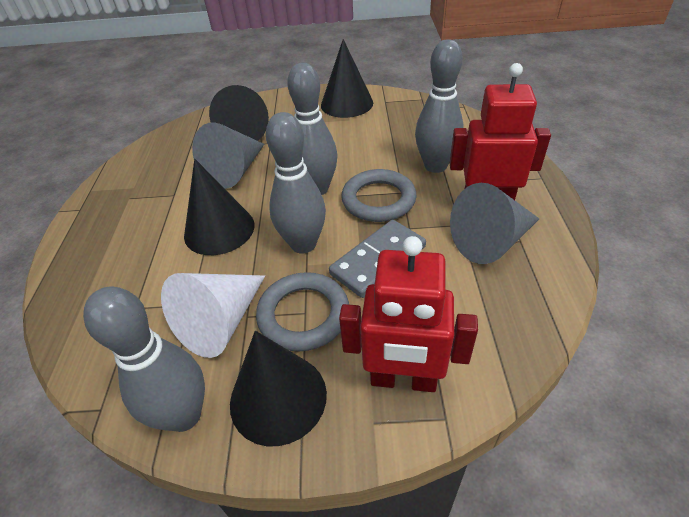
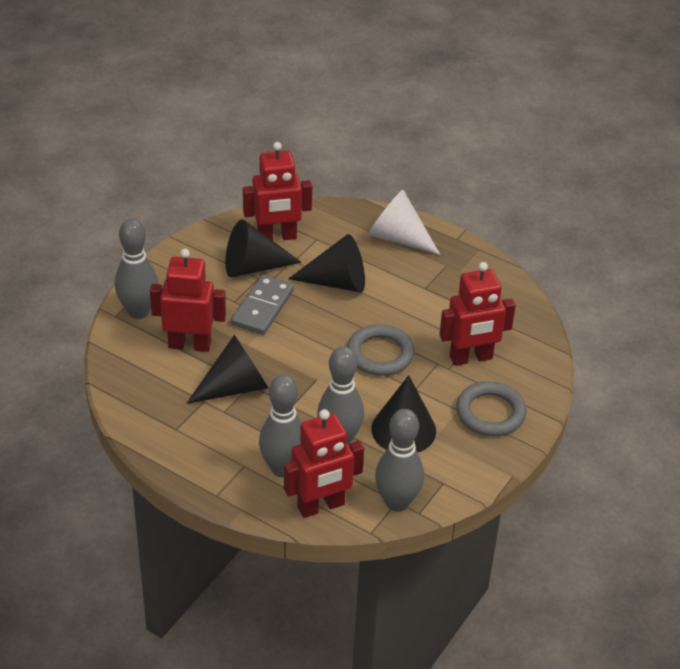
grey cone: 2 -> 0
red robot: 2 -> 4

